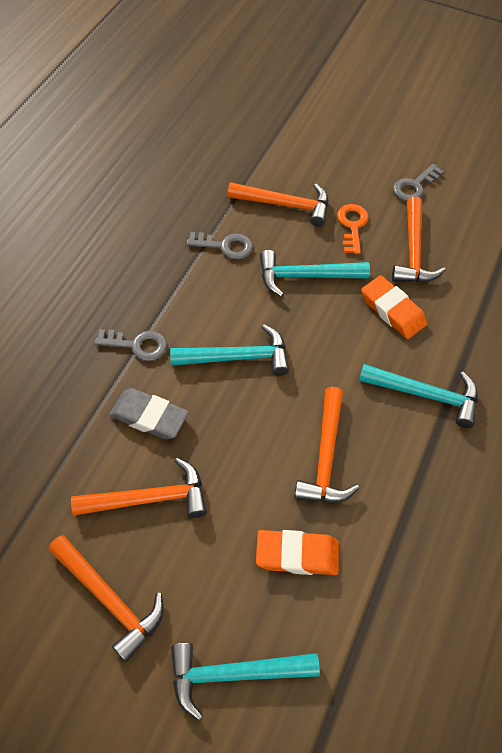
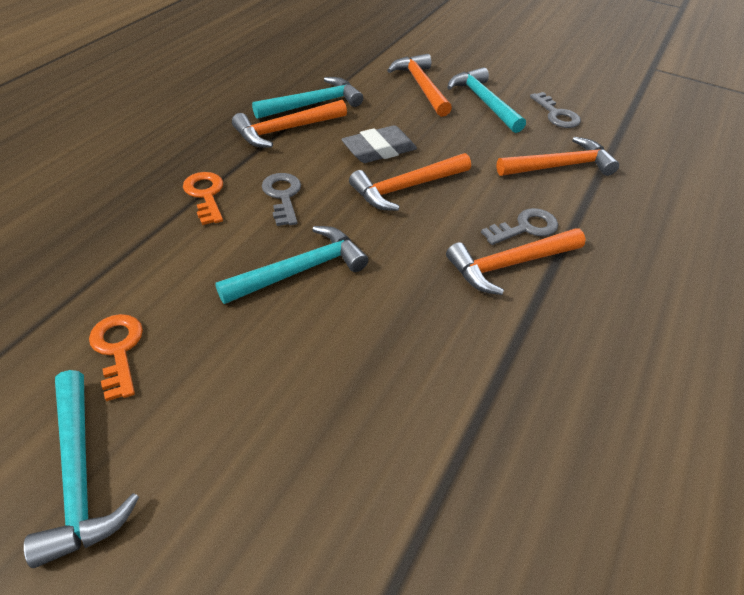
orange eraser: 2 -> 0
orange key: 1 -> 2

